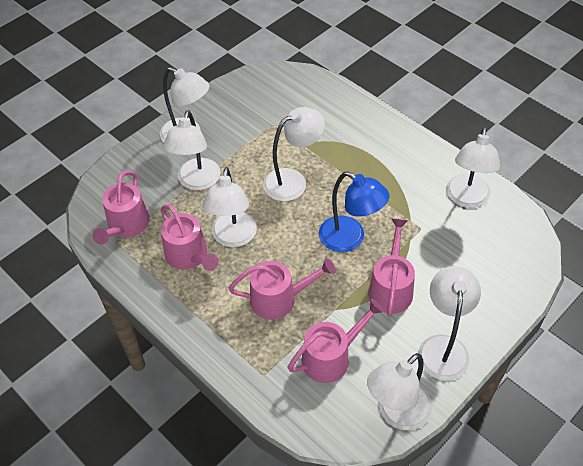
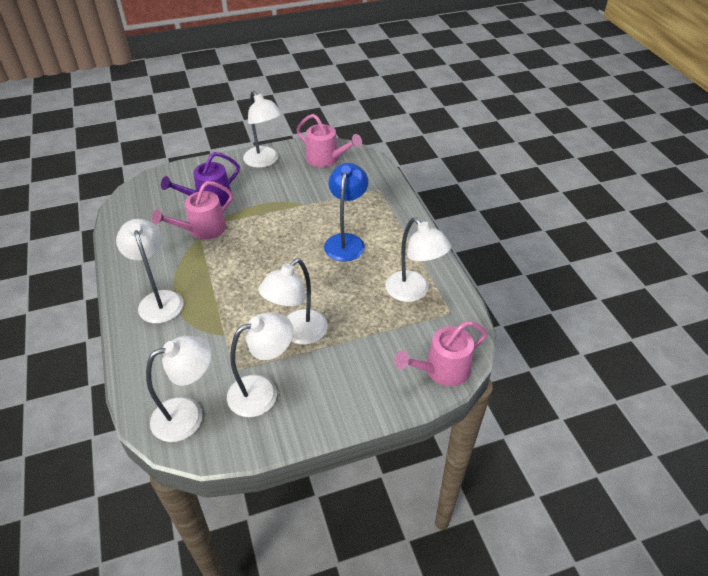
pink watering can: 5 -> 3
purple watering can: 0 -> 1
white lamp: 7 -> 6

